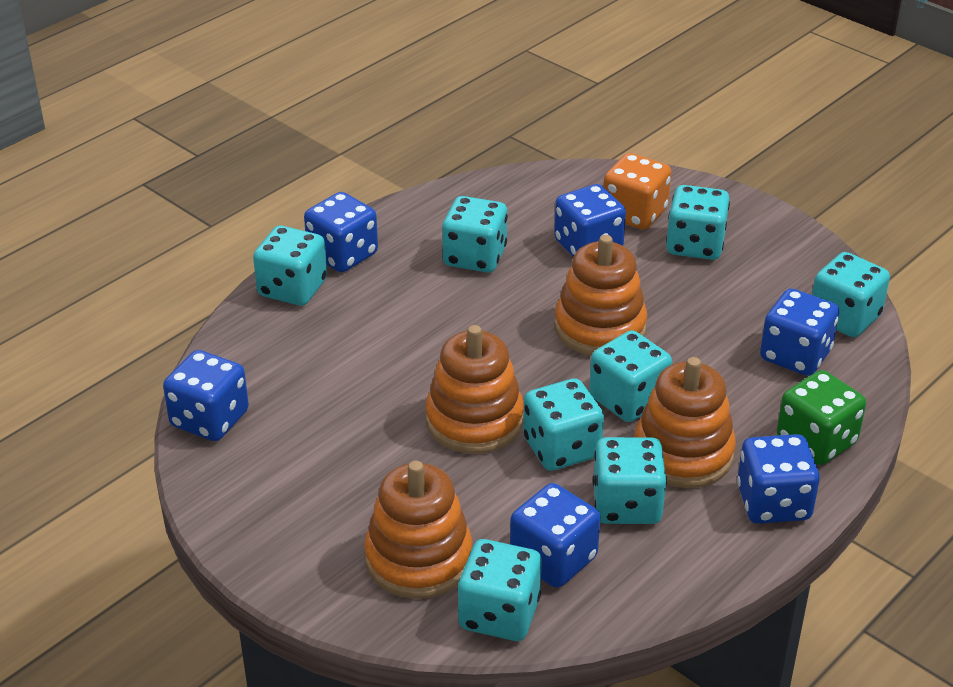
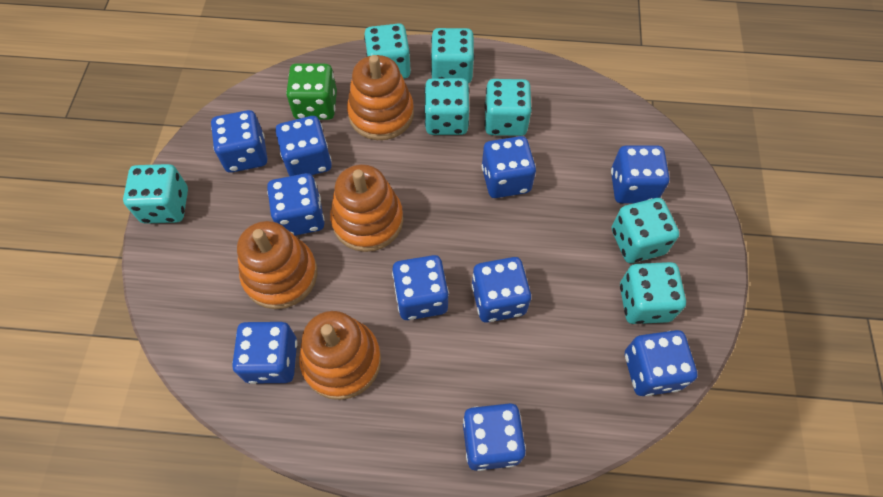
blue dice: 6 -> 10
orange dice: 1 -> 0
turquoise dice: 8 -> 7

